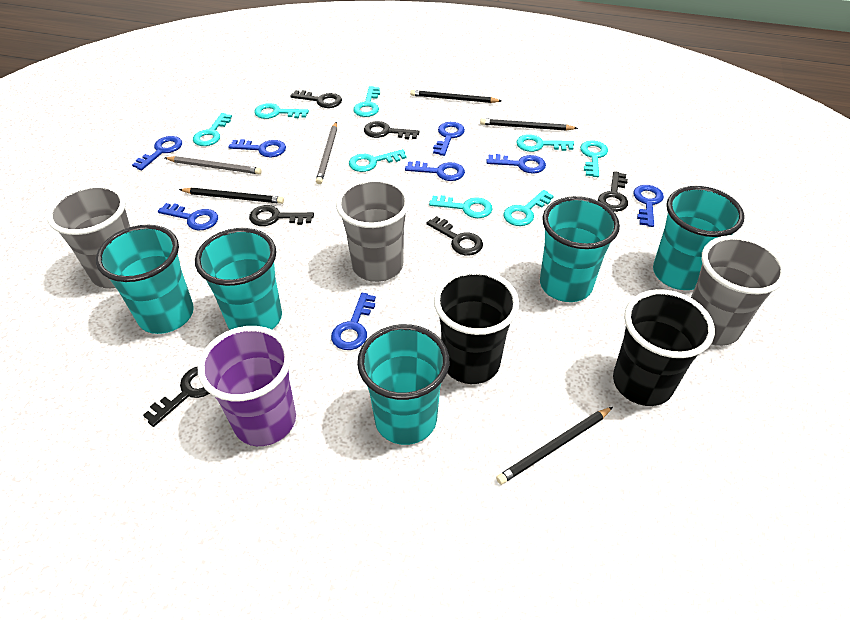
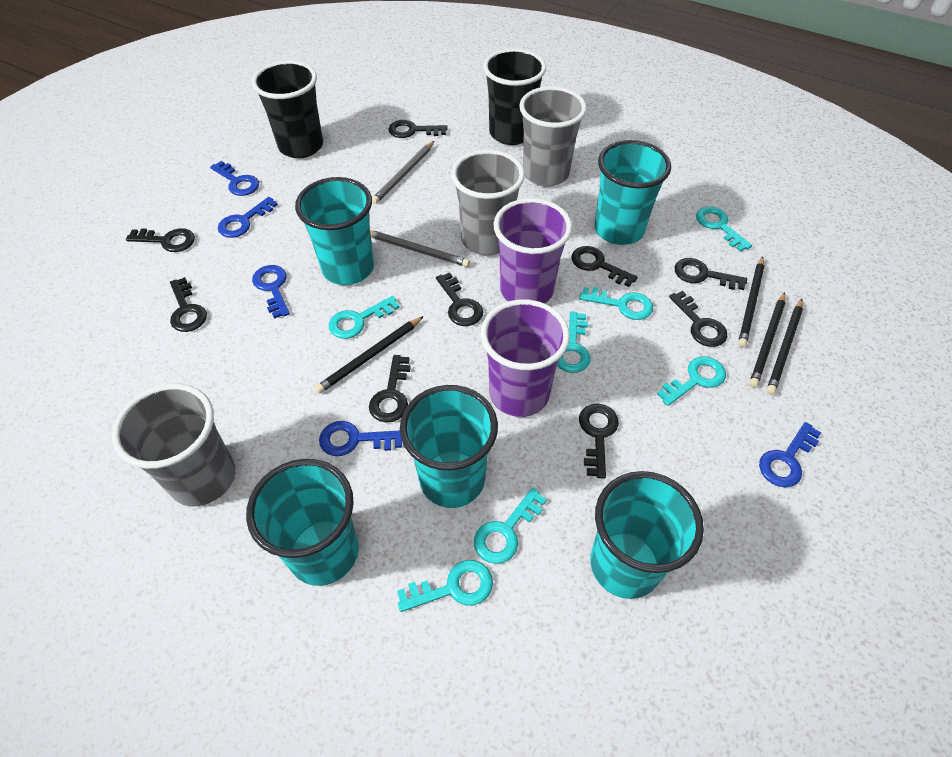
black key: 6 -> 9
blue key: 8 -> 5
purple cup: 1 -> 2
turquoise key: 8 -> 7

